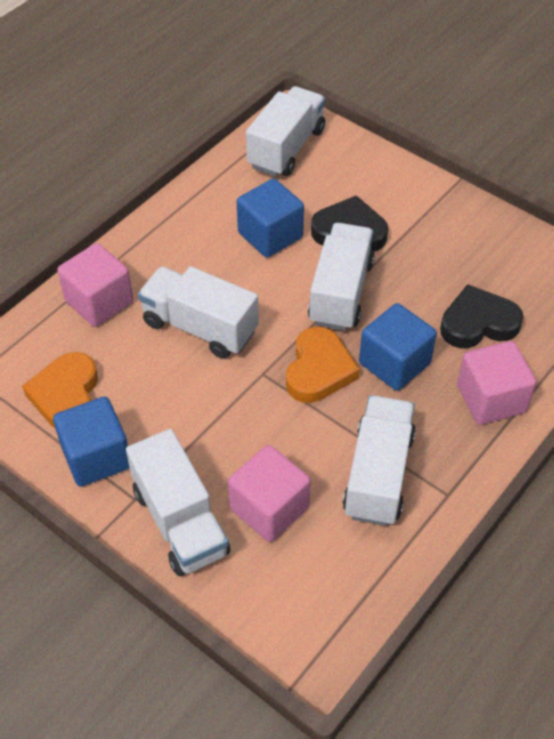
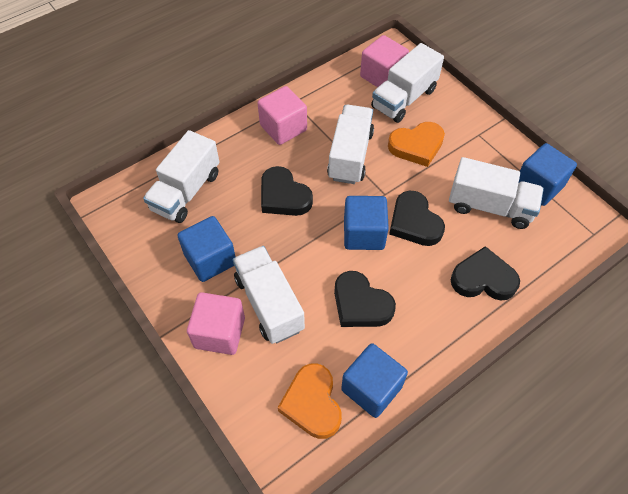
black heart: 2 -> 4
blue cube: 3 -> 4

